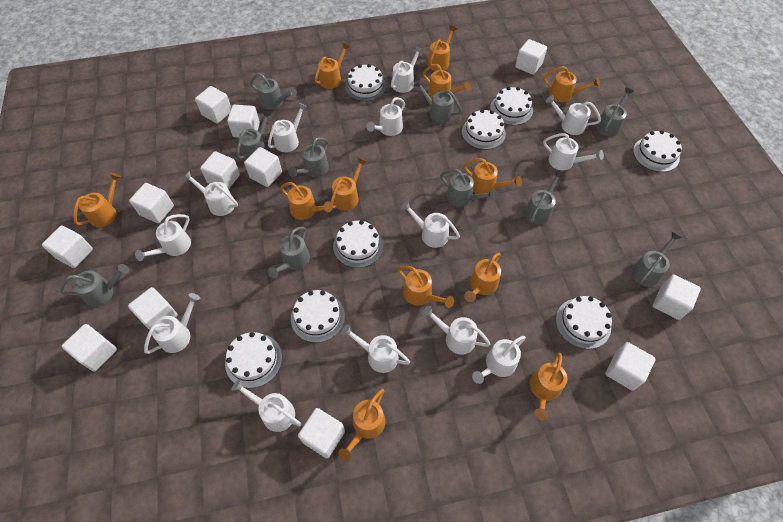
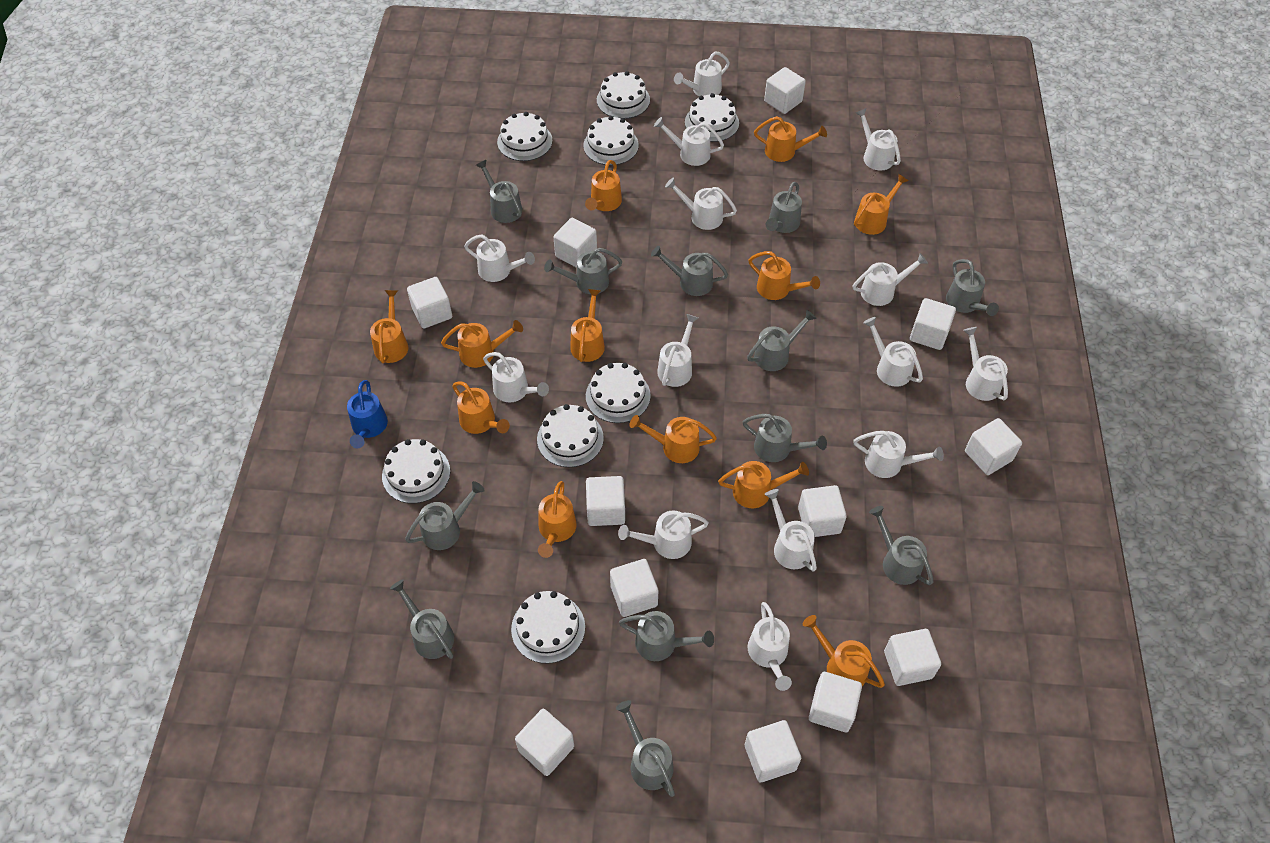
blue watering can: 0 -> 1
grey watering can: 10 -> 12
white watering can: 13 -> 14

